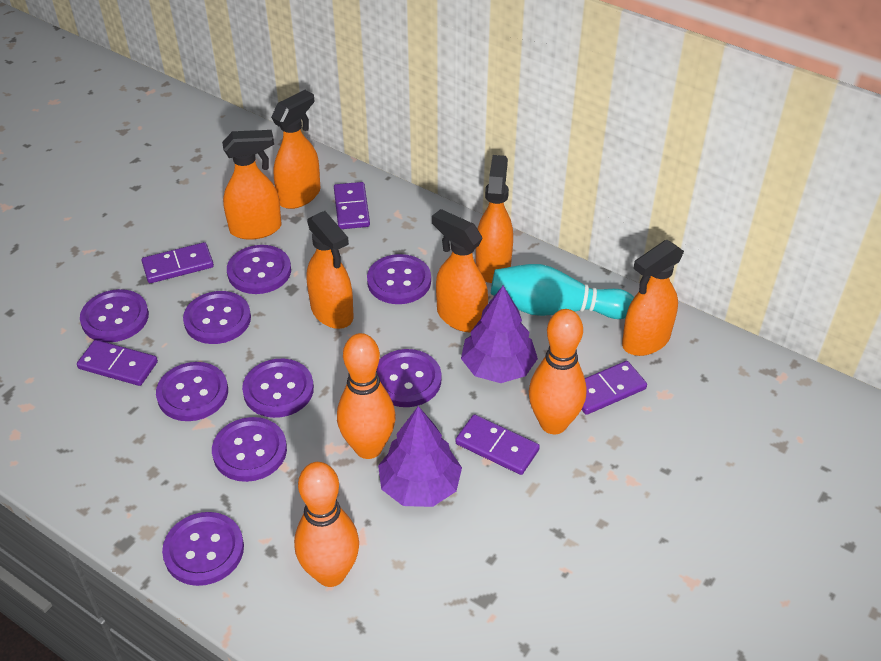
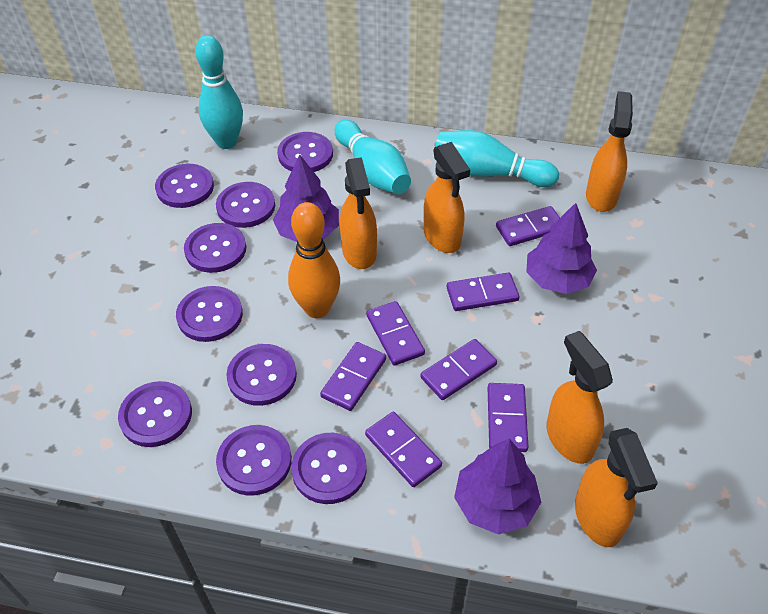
orange bowling pin: 3 -> 1
orange spray bottle: 6 -> 5
purple domino: 5 -> 7
purple tree: 2 -> 3
turquoise bowling pin: 1 -> 3

